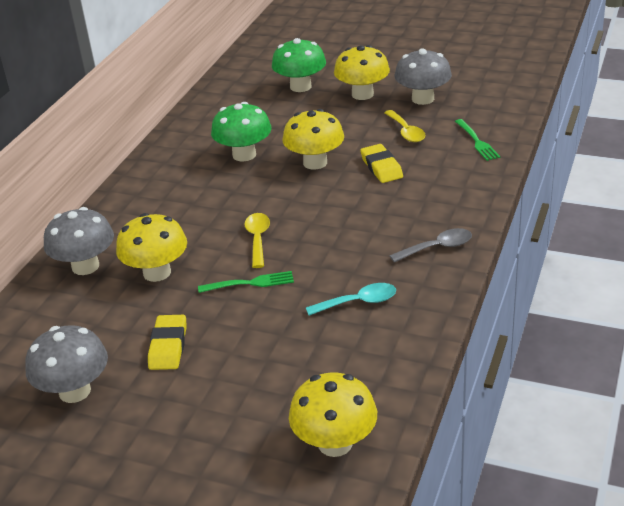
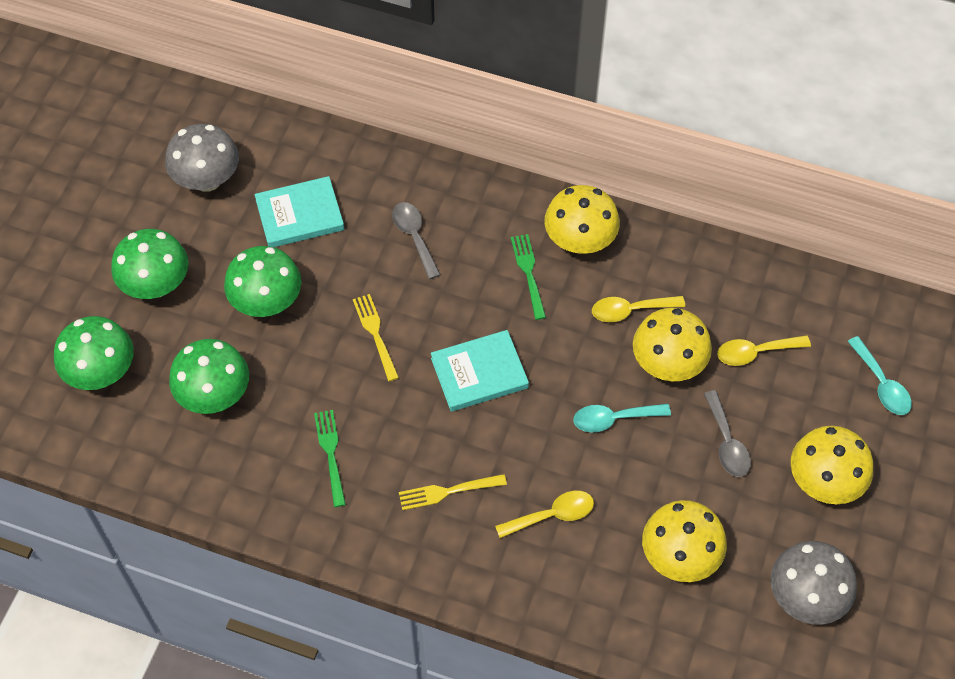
green mushroom: 2 -> 4
grey mushroom: 3 -> 2
grey spoon: 1 -> 2
turquoise book: 0 -> 2
turquoise spoon: 1 -> 2
yellow eraser: 2 -> 0
yellow fork: 0 -> 2
yellow spoon: 2 -> 3

